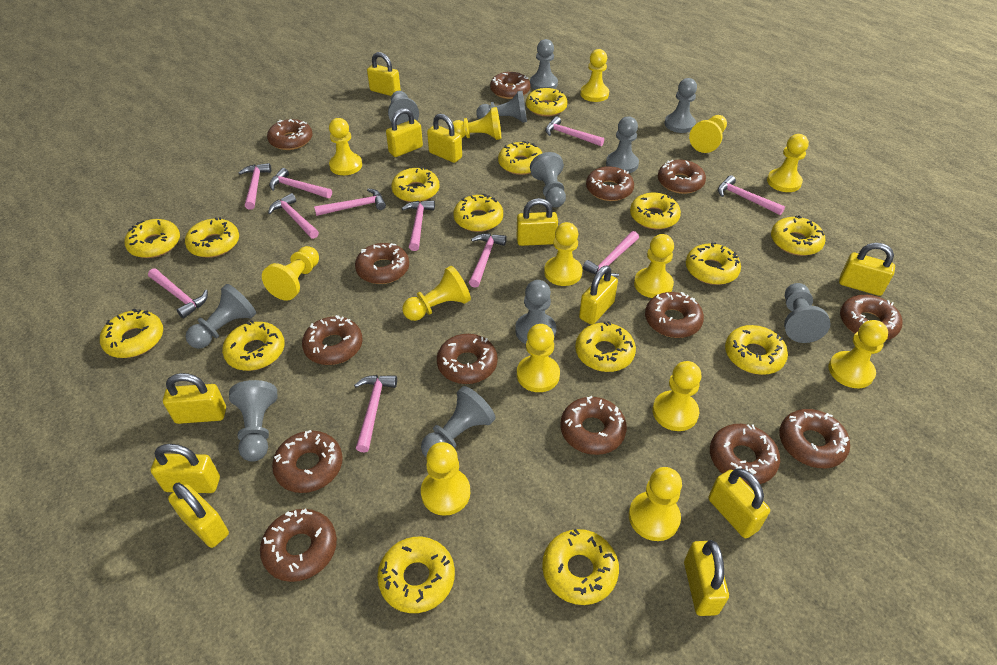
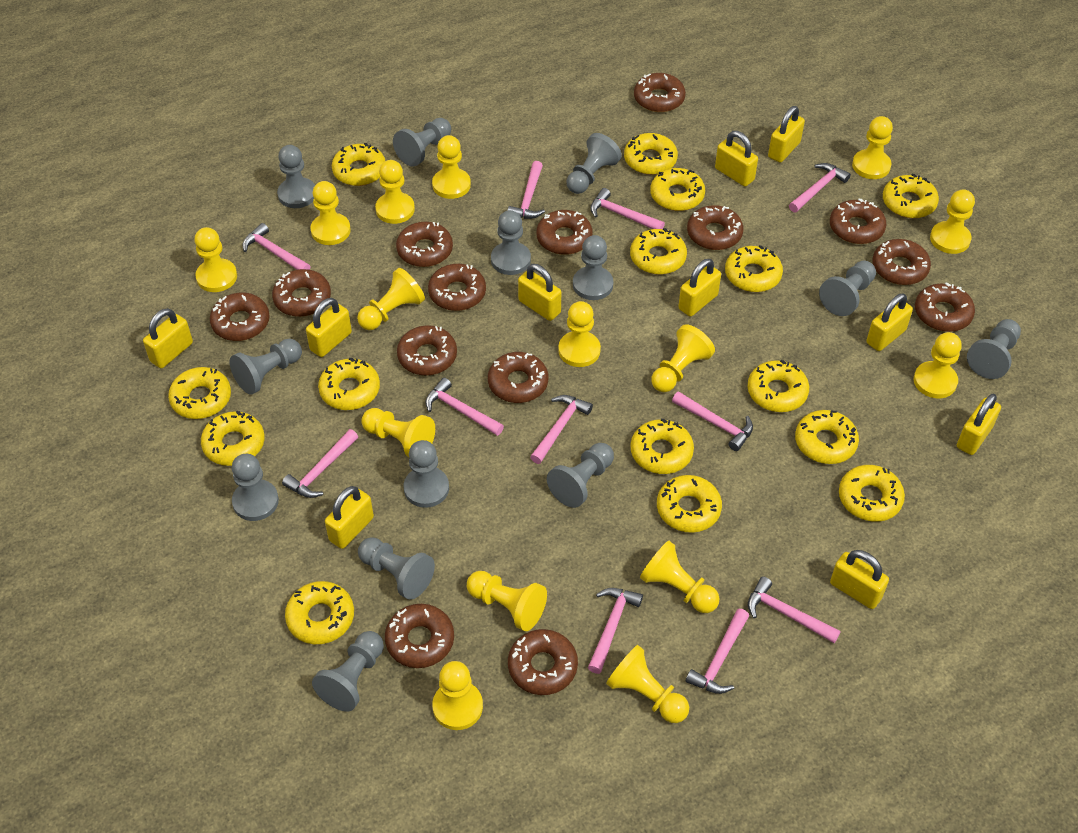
grey pawn: 11 -> 13
yellow padlock: 11 -> 10
yellow pawn: 14 -> 15

